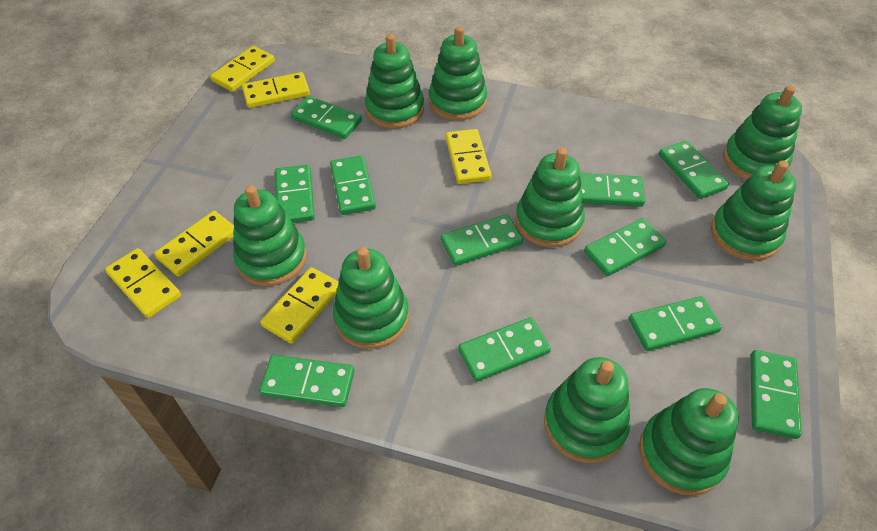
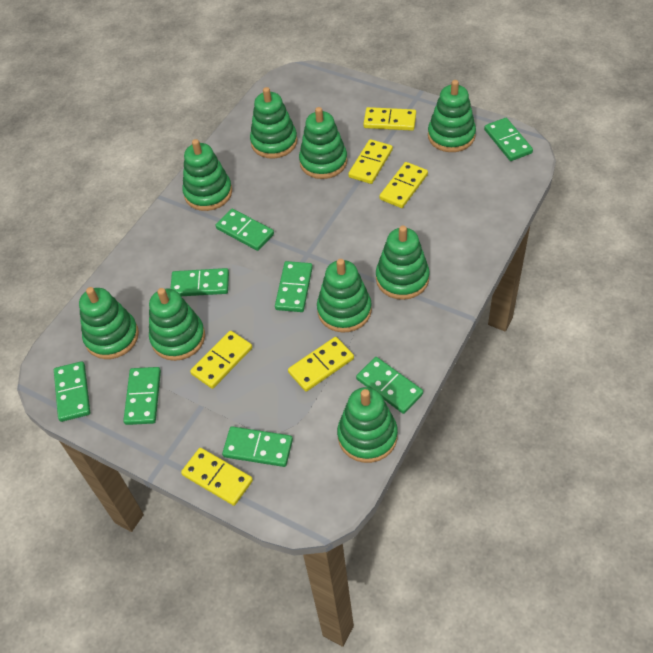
green domino: 11 -> 8

